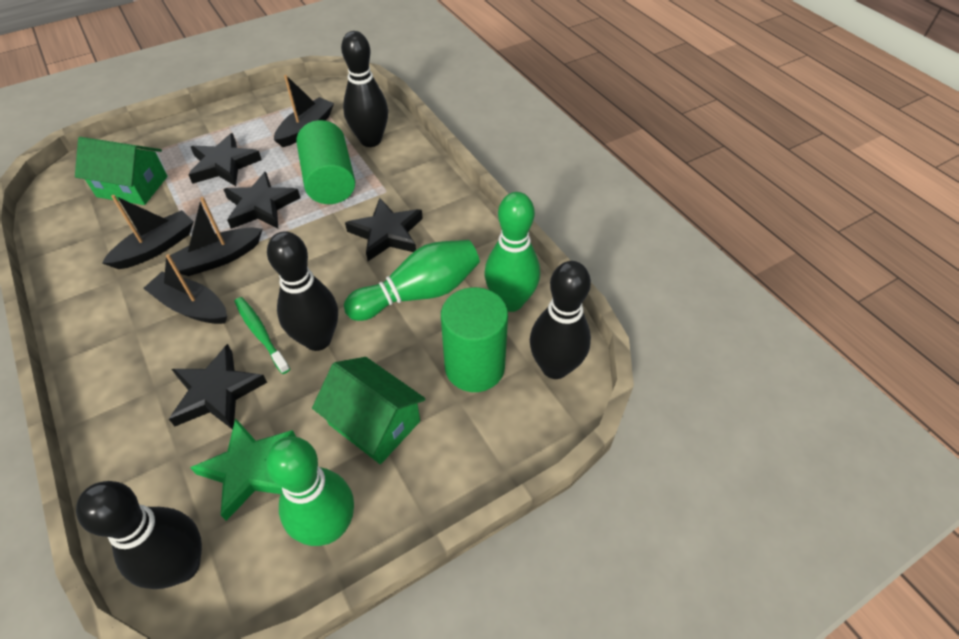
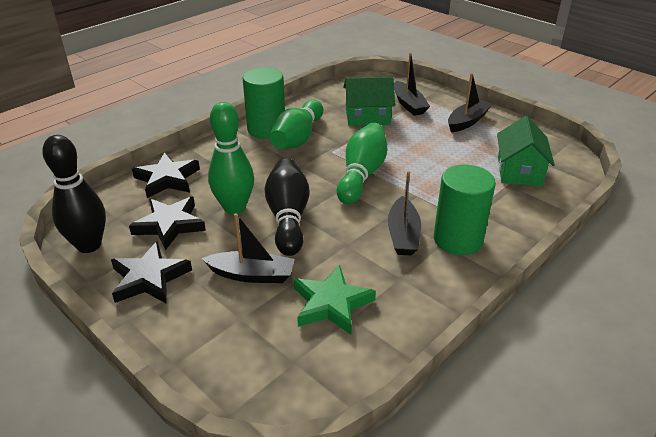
black bowling pin: 4 -> 2
black star: 4 -> 3
green toothbrush: 1 -> 0

